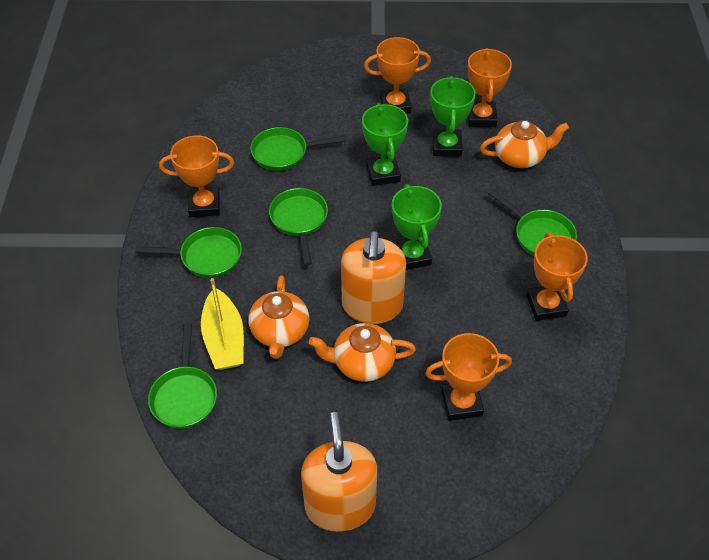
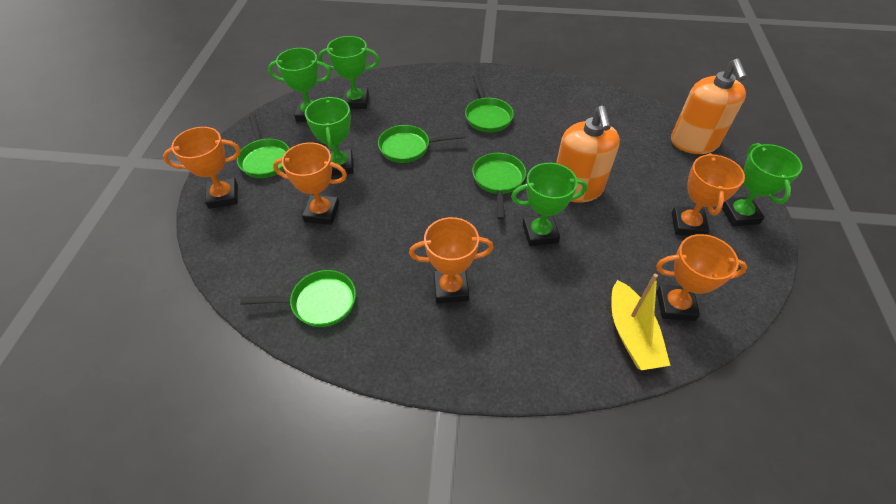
green trophy: 3 -> 5
orange teapot: 3 -> 0

